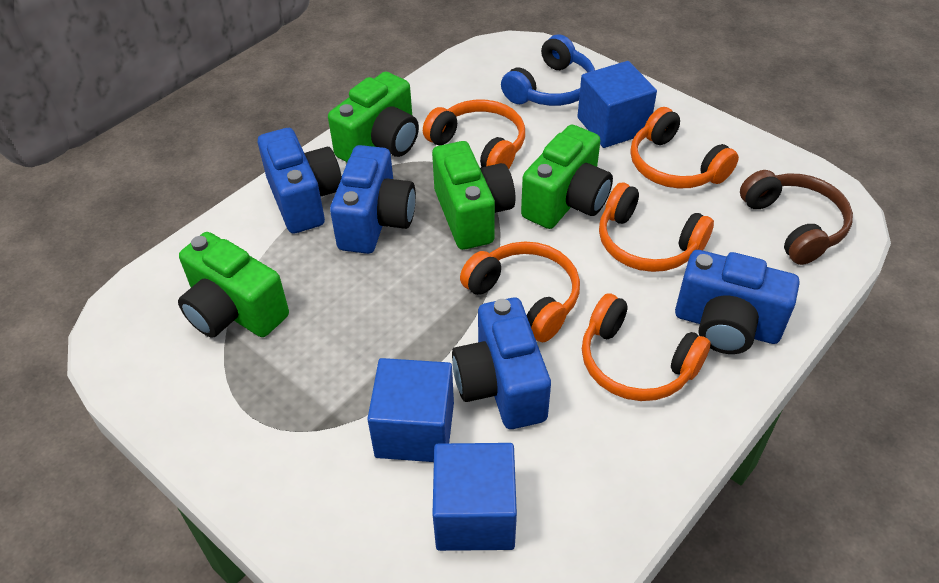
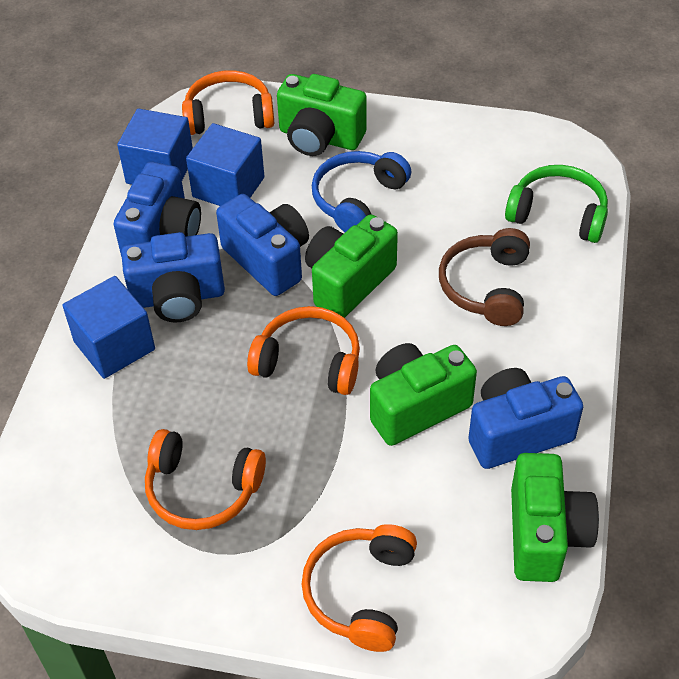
green headphones: 0 -> 1
orange headphones: 5 -> 4

